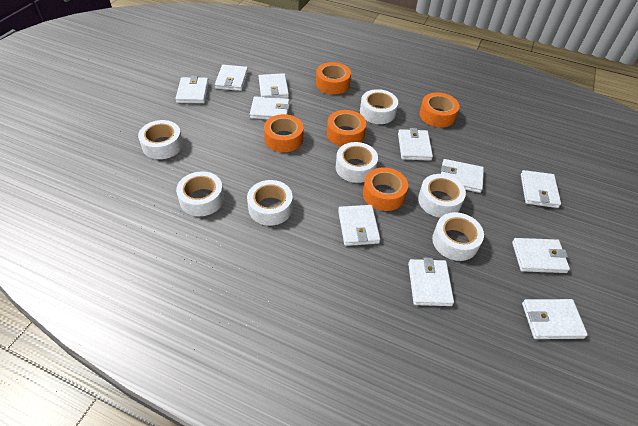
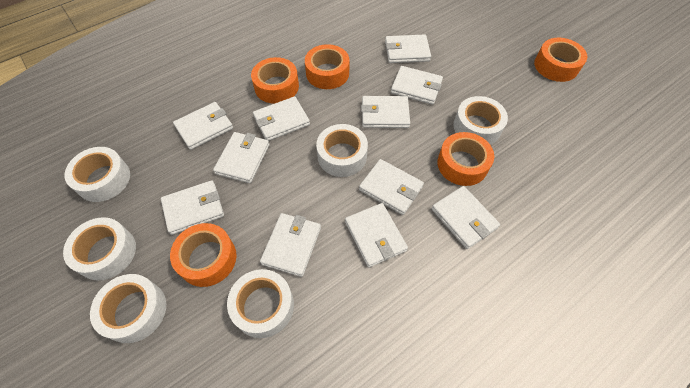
white tape: 7 -> 6

